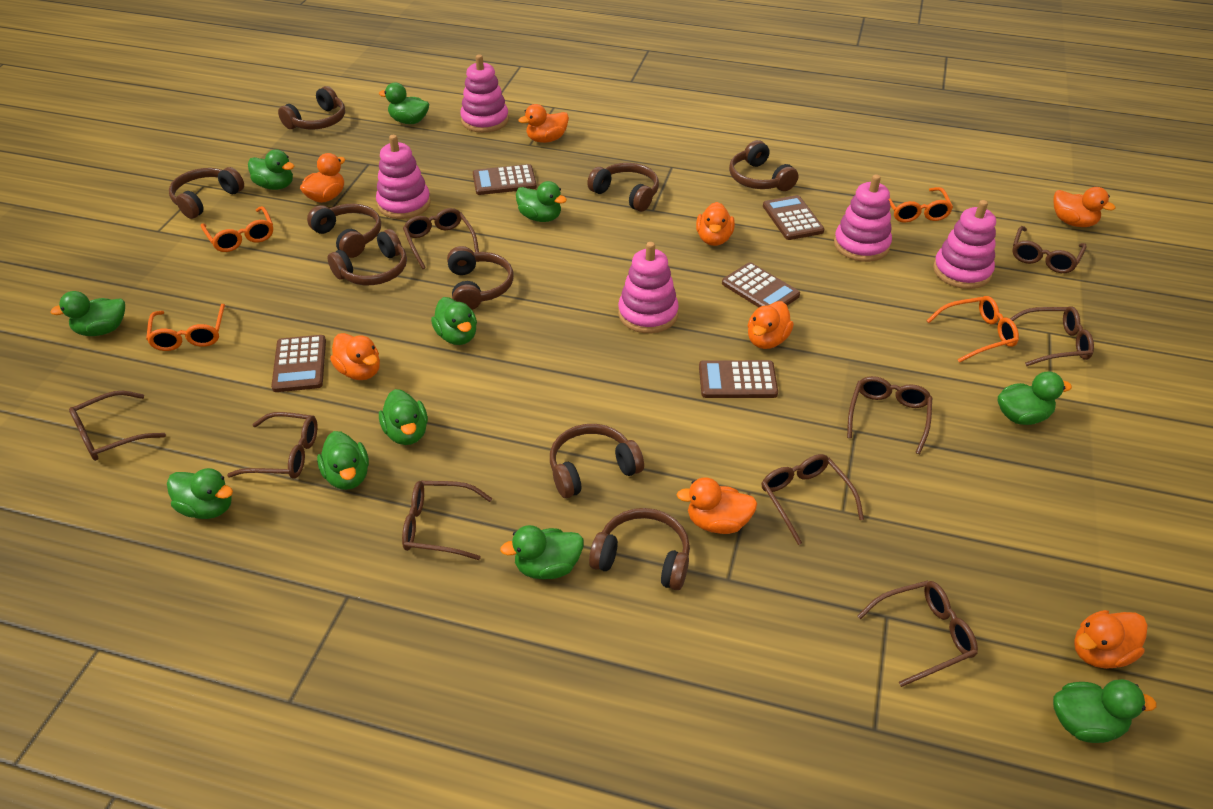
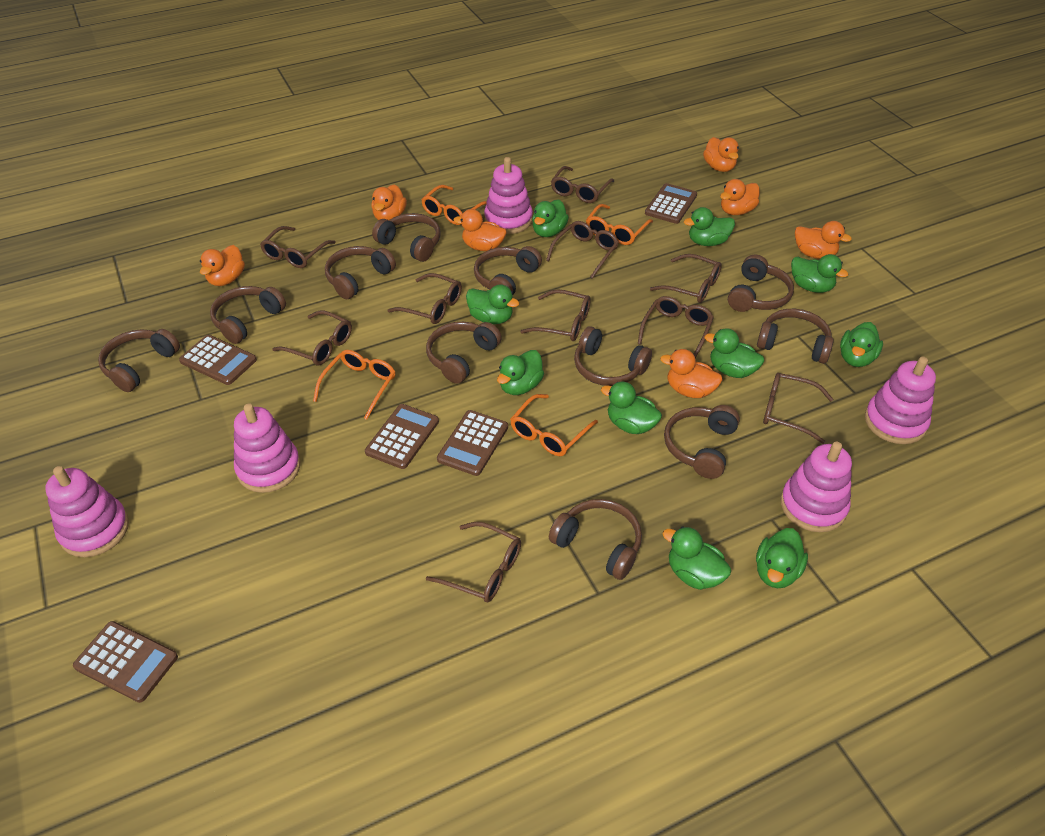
brown glasses: 9 -> 10
brown headphones: 9 -> 11
green duck: 11 -> 10
orange duck: 8 -> 7

